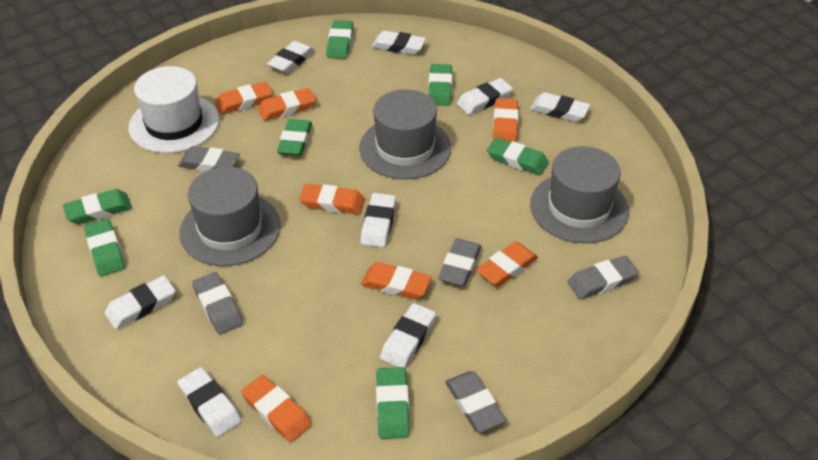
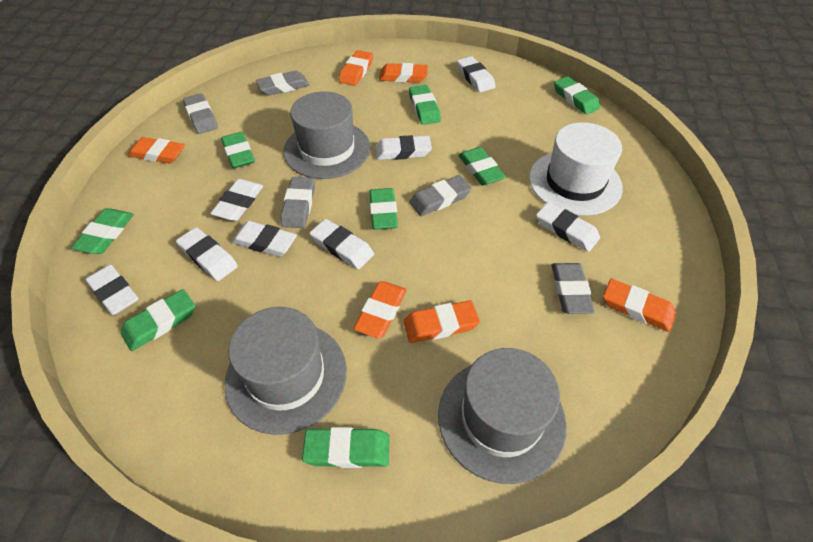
green eraser: 7 -> 8
orange eraser: 7 -> 6

